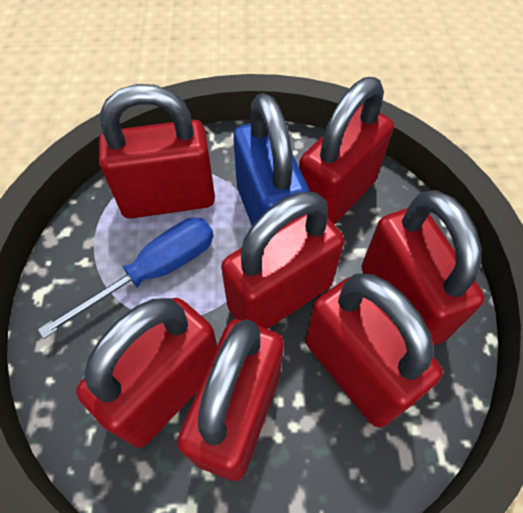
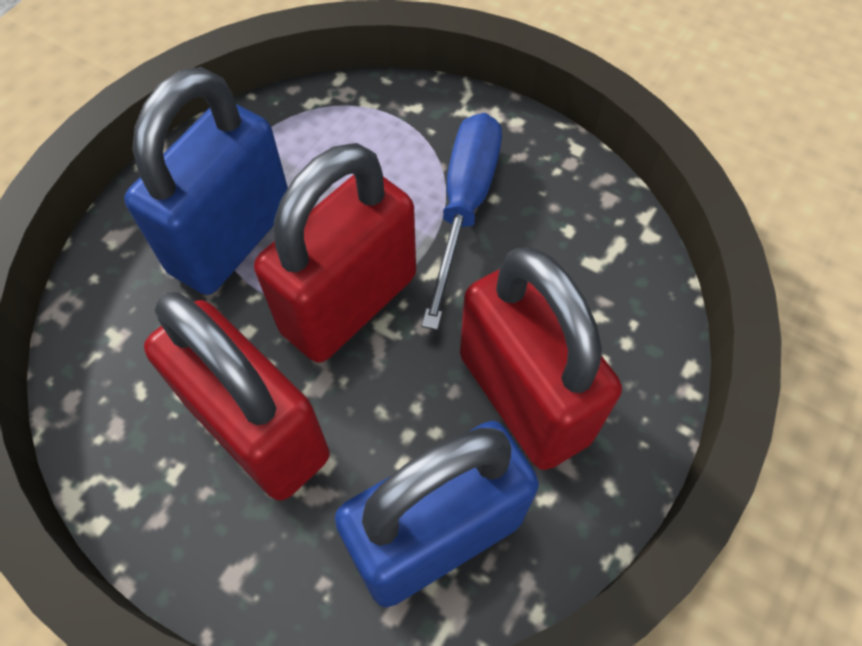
blue padlock: 1 -> 2
red padlock: 7 -> 3

